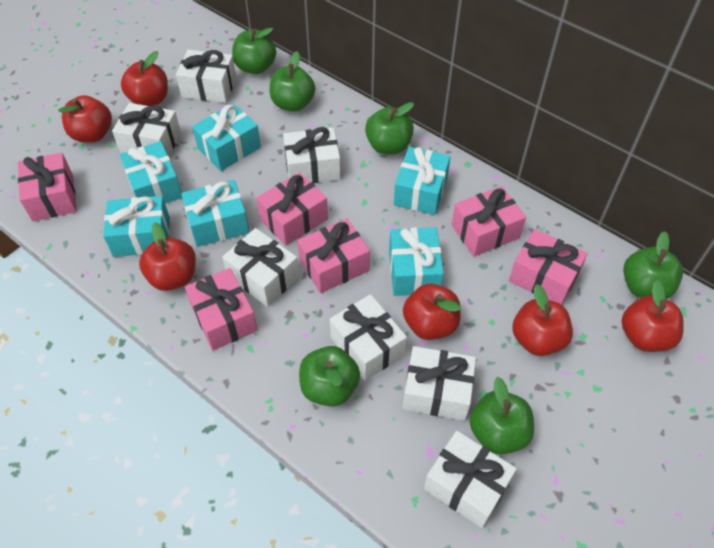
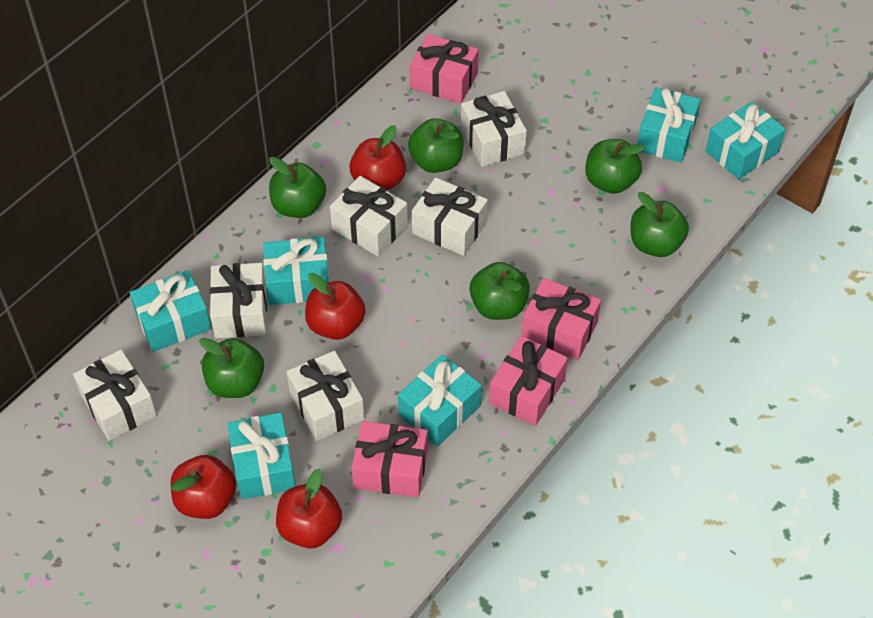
pink gift: 6 -> 4
red apple: 6 -> 4
white gift: 7 -> 6

